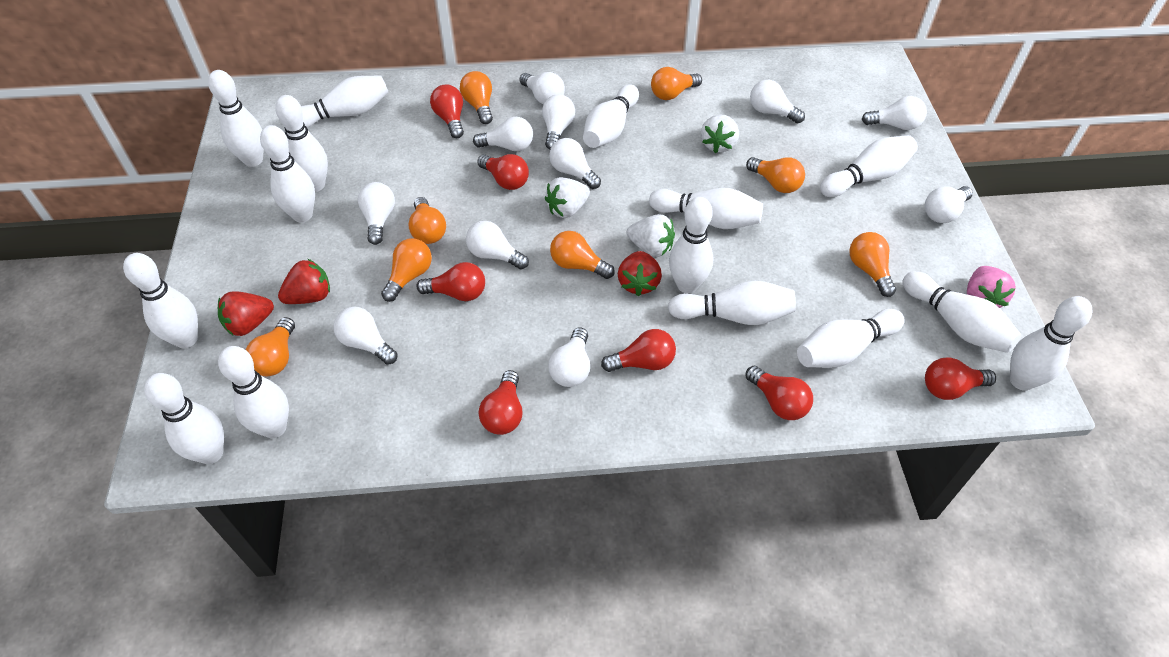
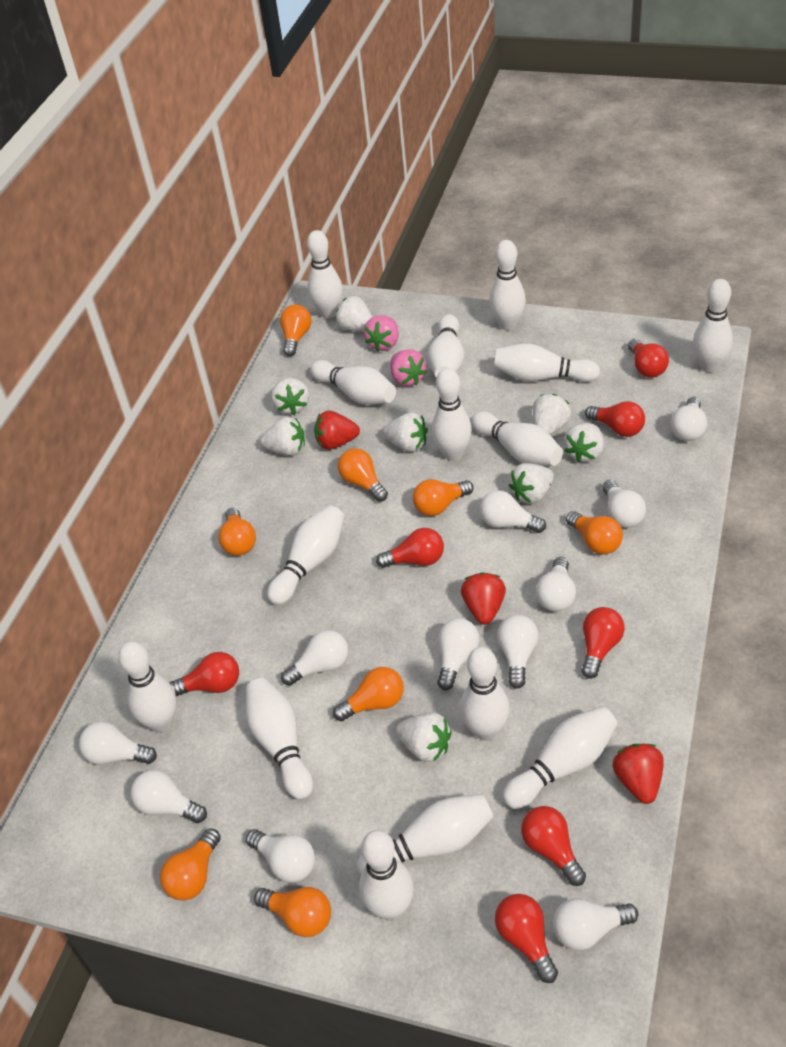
pink strawberry: 1 -> 2
white strawberry: 3 -> 8

